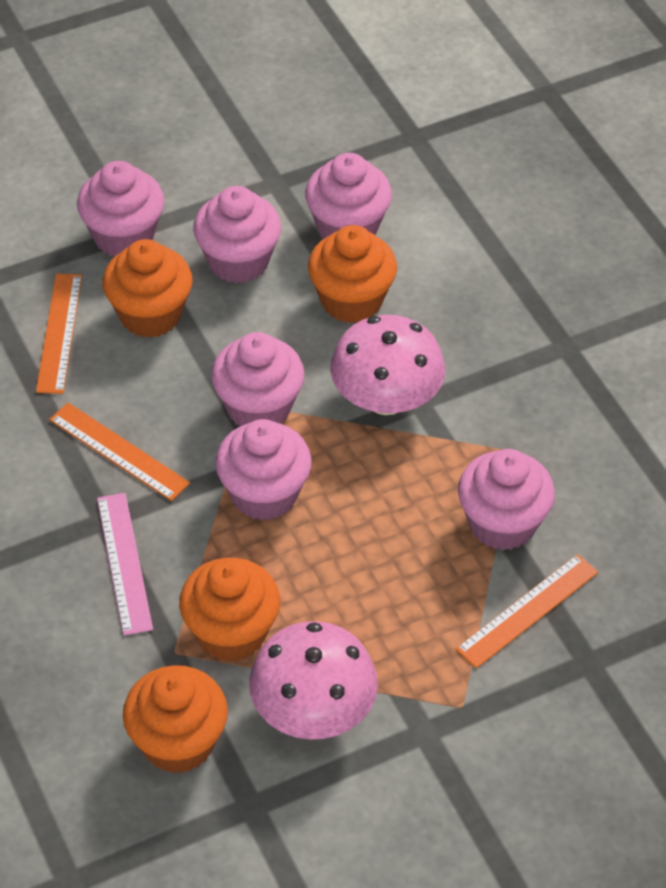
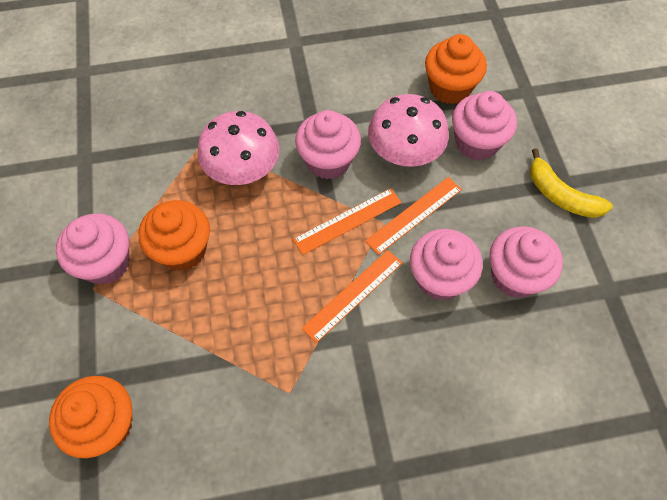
orange cupcake: 4 -> 3
pink cupcake: 6 -> 5
pink ruler: 1 -> 0
yellow banana: 0 -> 1

